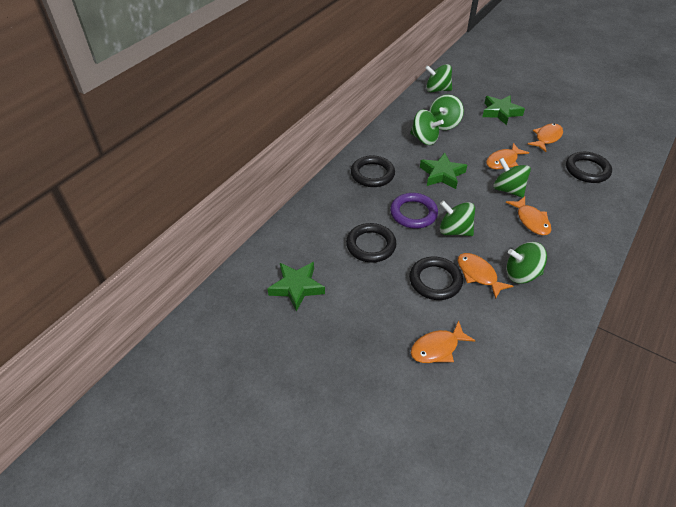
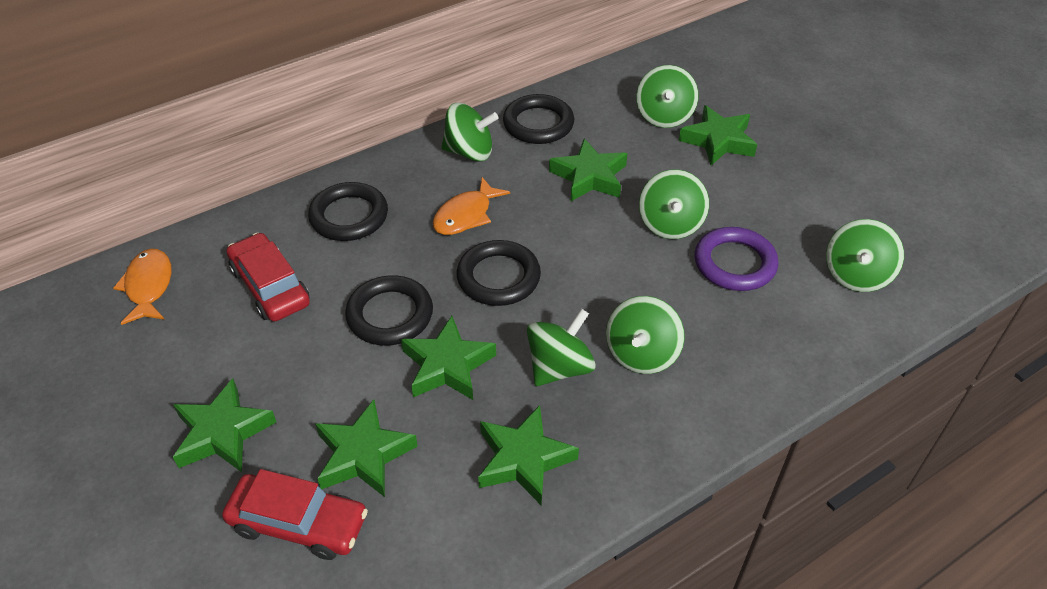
green star: 3 -> 6
orange fish: 5 -> 2
red car: 0 -> 2

